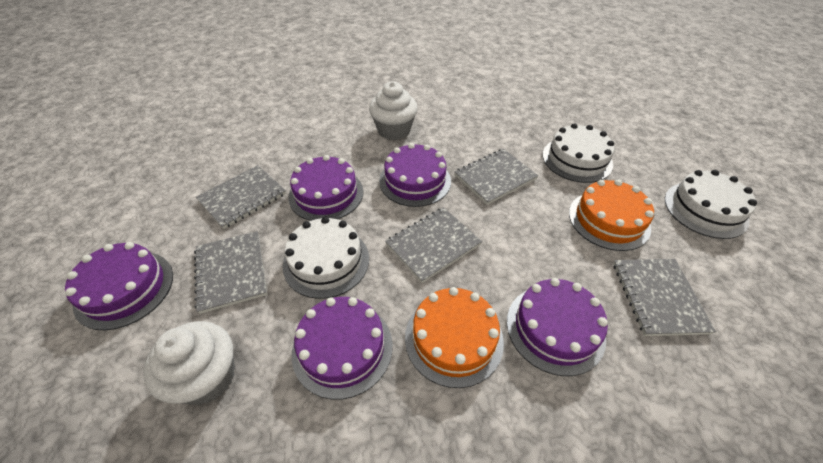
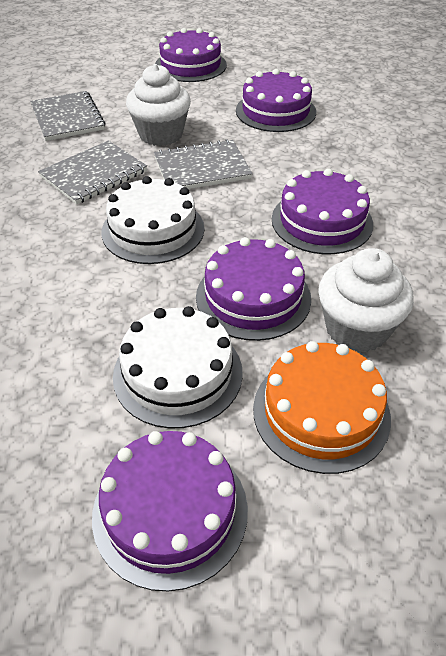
grey notebook: 5 -> 3
orange cake: 2 -> 1
white cake: 3 -> 2

